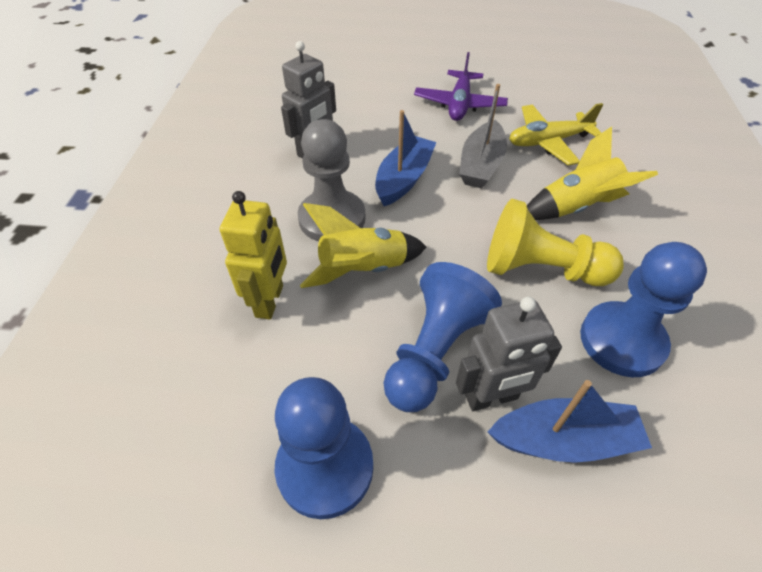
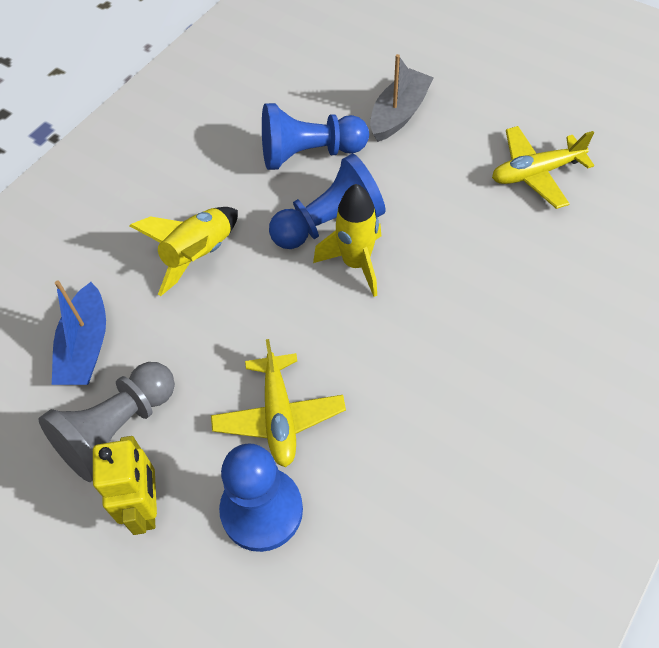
blue boat: 2 -> 1
grey robot: 2 -> 0
purple plane: 1 -> 0
yellow pawn: 1 -> 0
yellow plane: 1 -> 2

